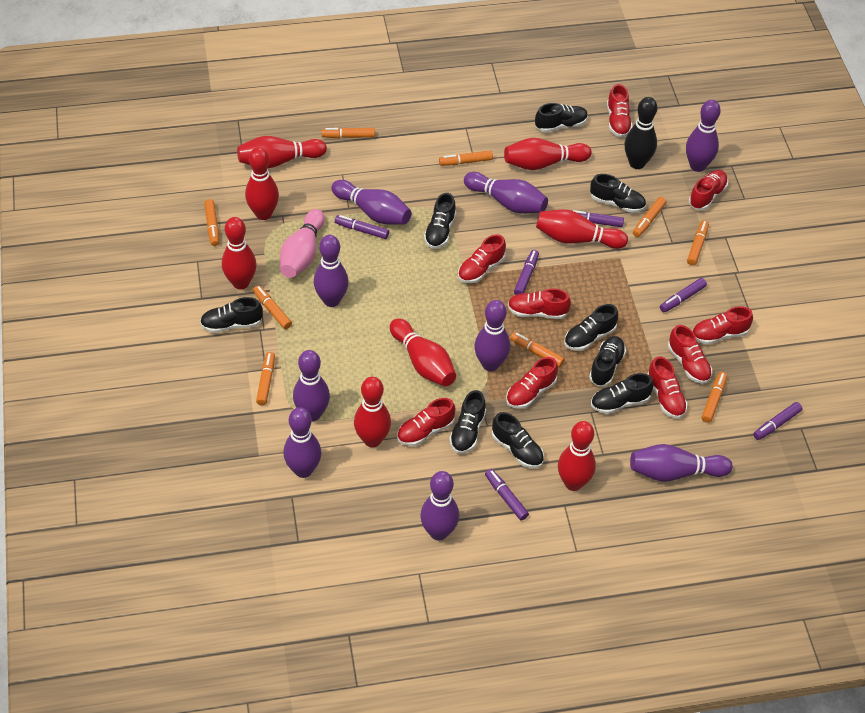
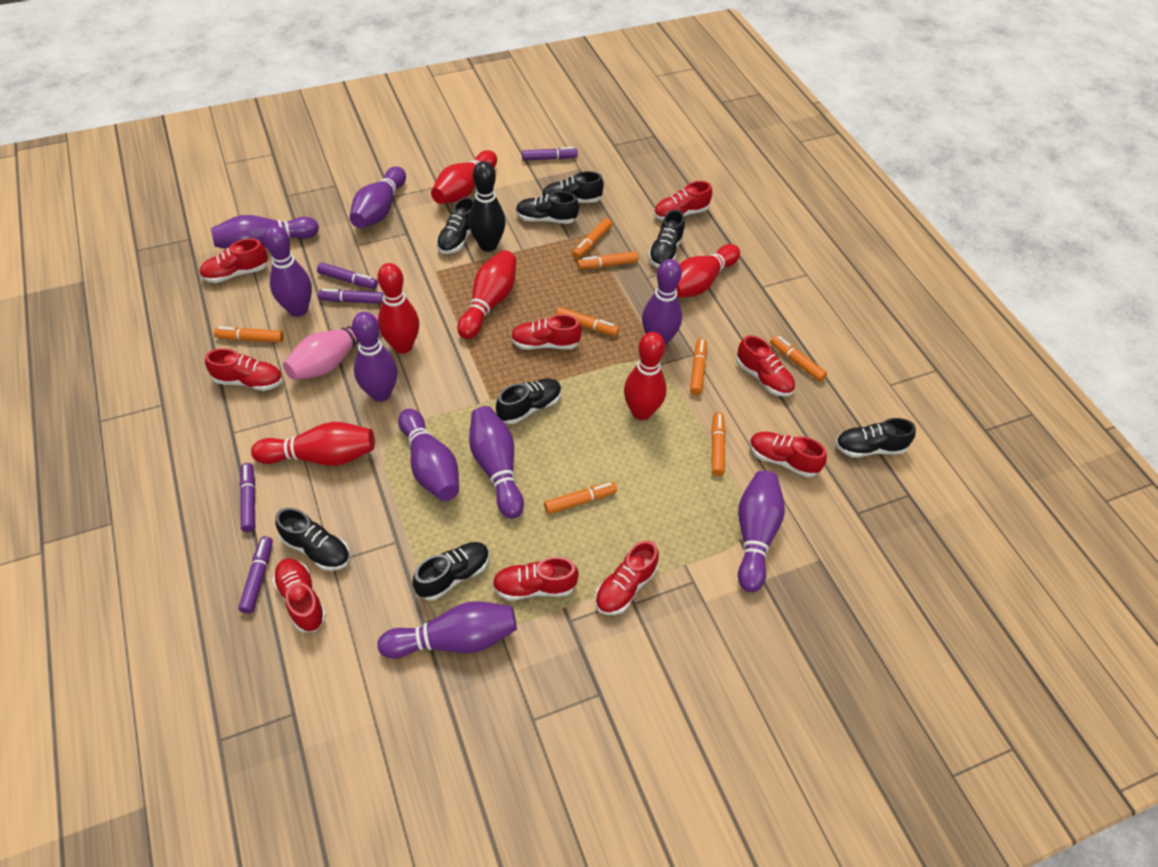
black shoe: 9 -> 8
orange marker: 9 -> 8
purple marker: 6 -> 5
red bowling pin: 8 -> 6

